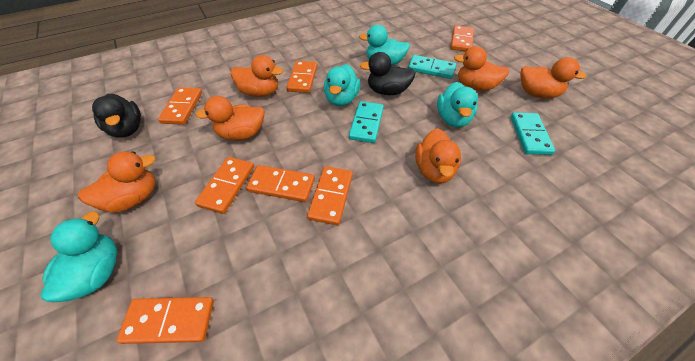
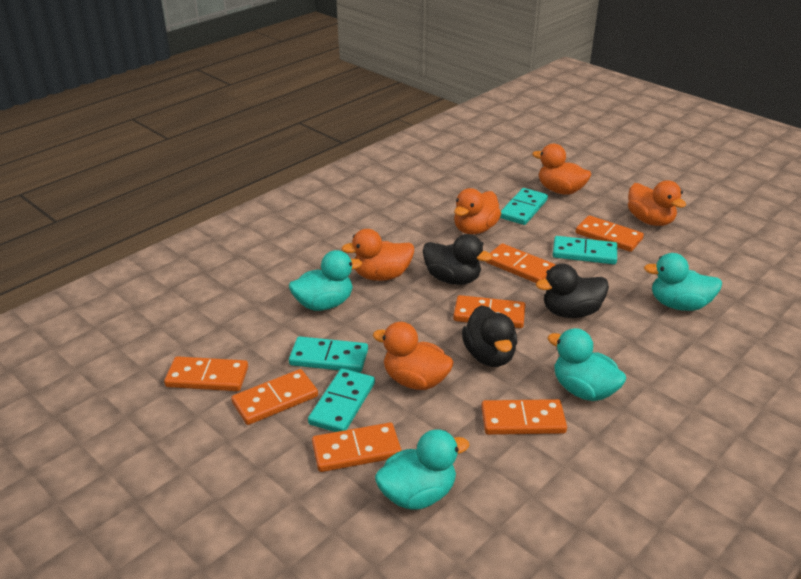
black duck: 2 -> 3
orange duck: 6 -> 5
turquoise domino: 3 -> 4

